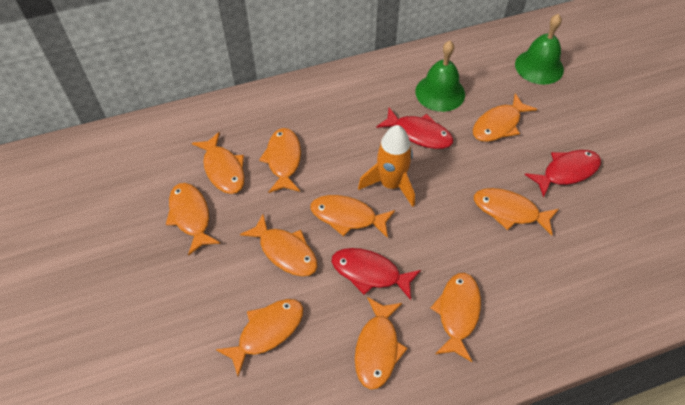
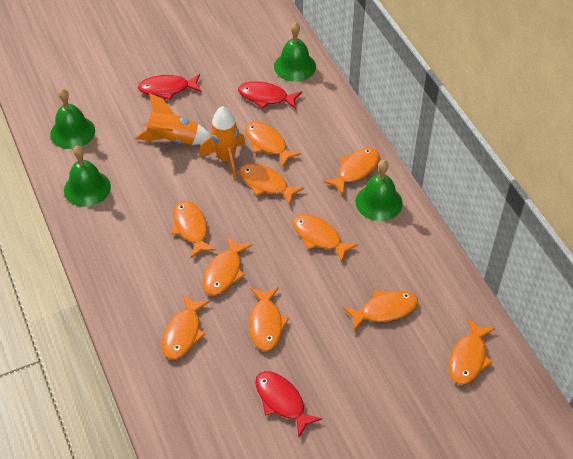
green bell: 2 -> 4
orange rocket: 1 -> 2

